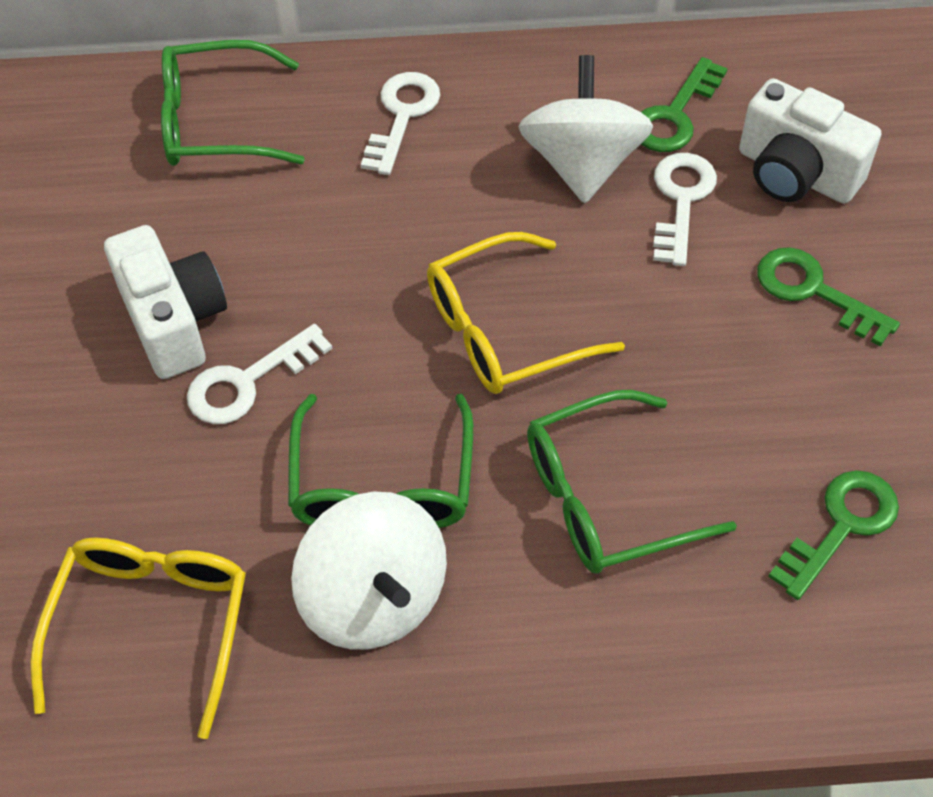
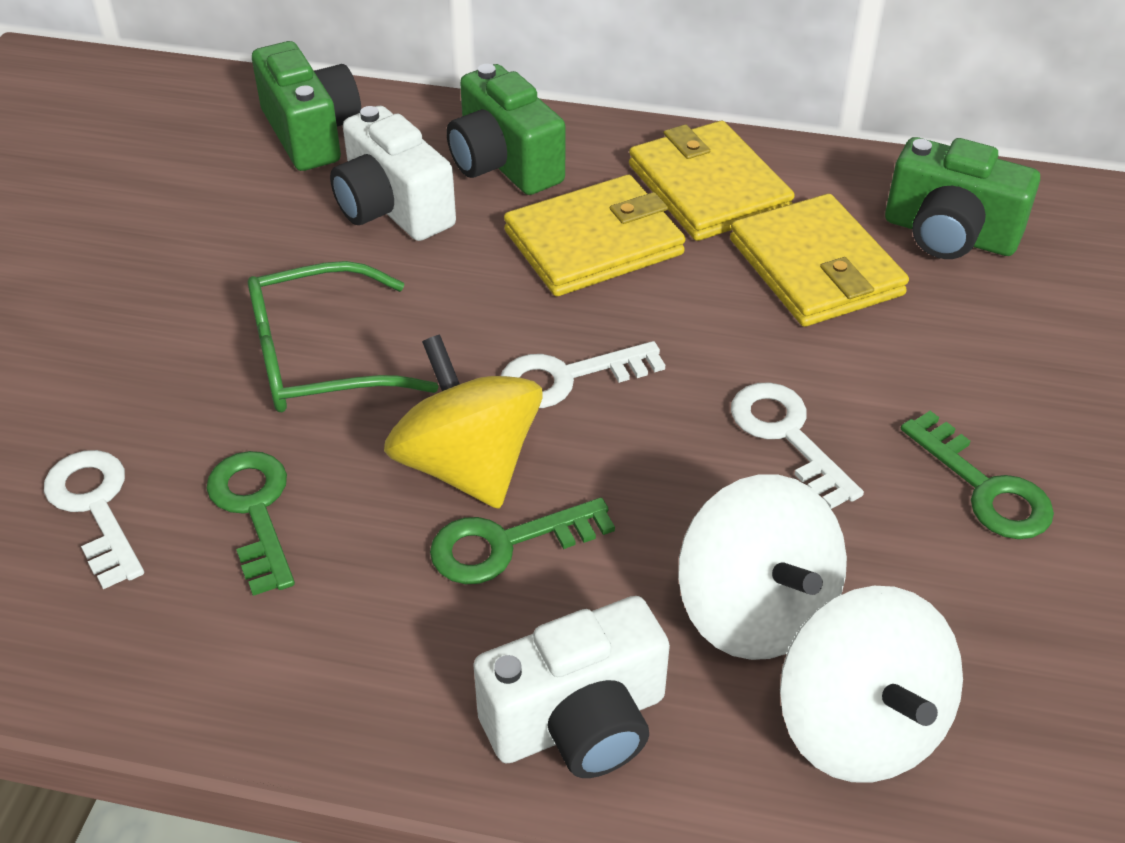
green camera: 0 -> 3
green glasses: 3 -> 1
yellow glasses: 2 -> 0
yellow spinning top: 0 -> 1
yellow wallet: 0 -> 3

